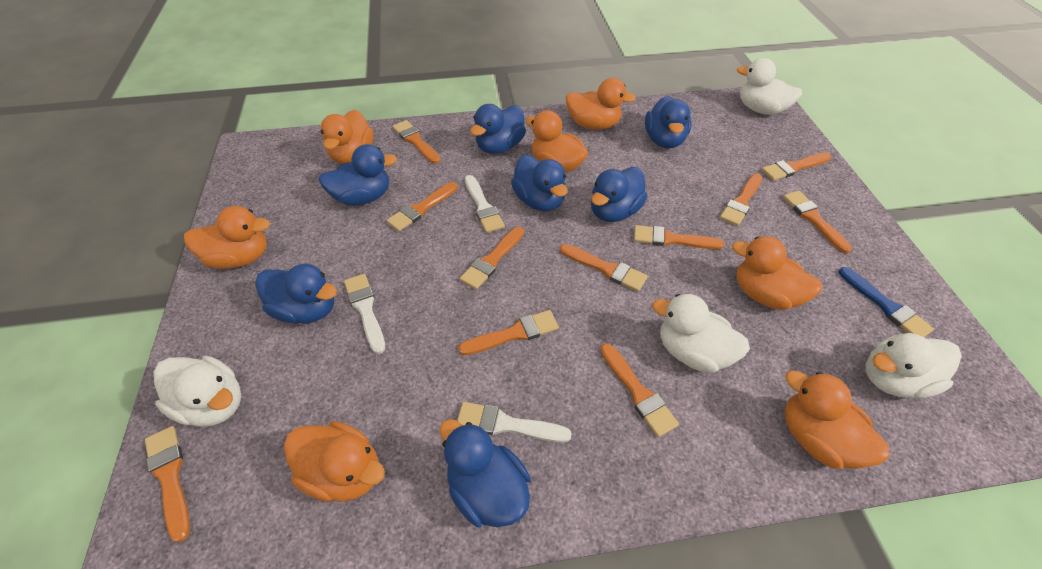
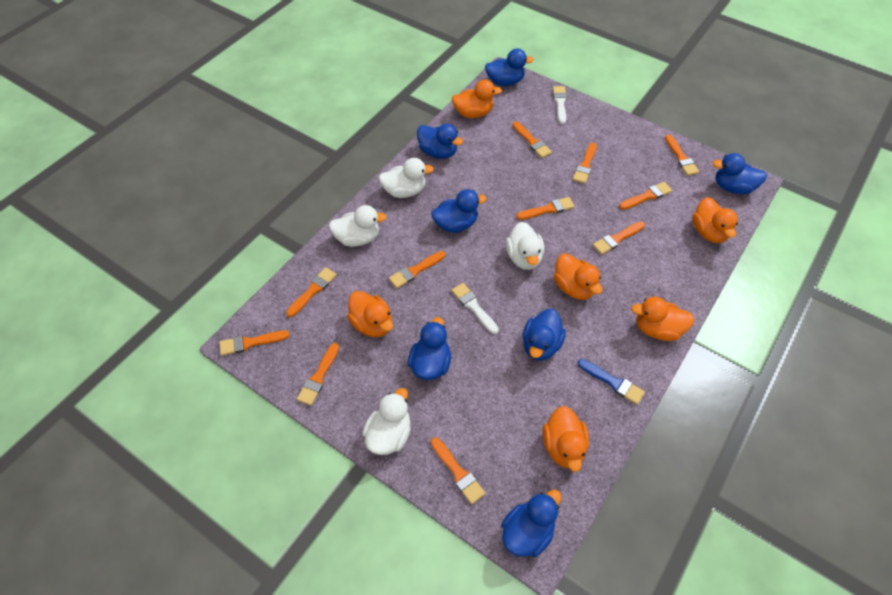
orange duck: 7 -> 6
white brush: 3 -> 2

